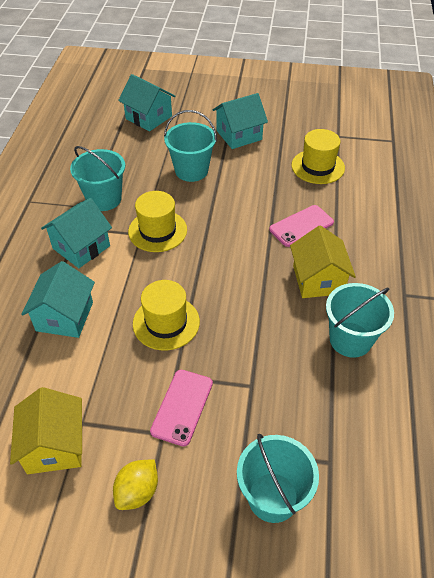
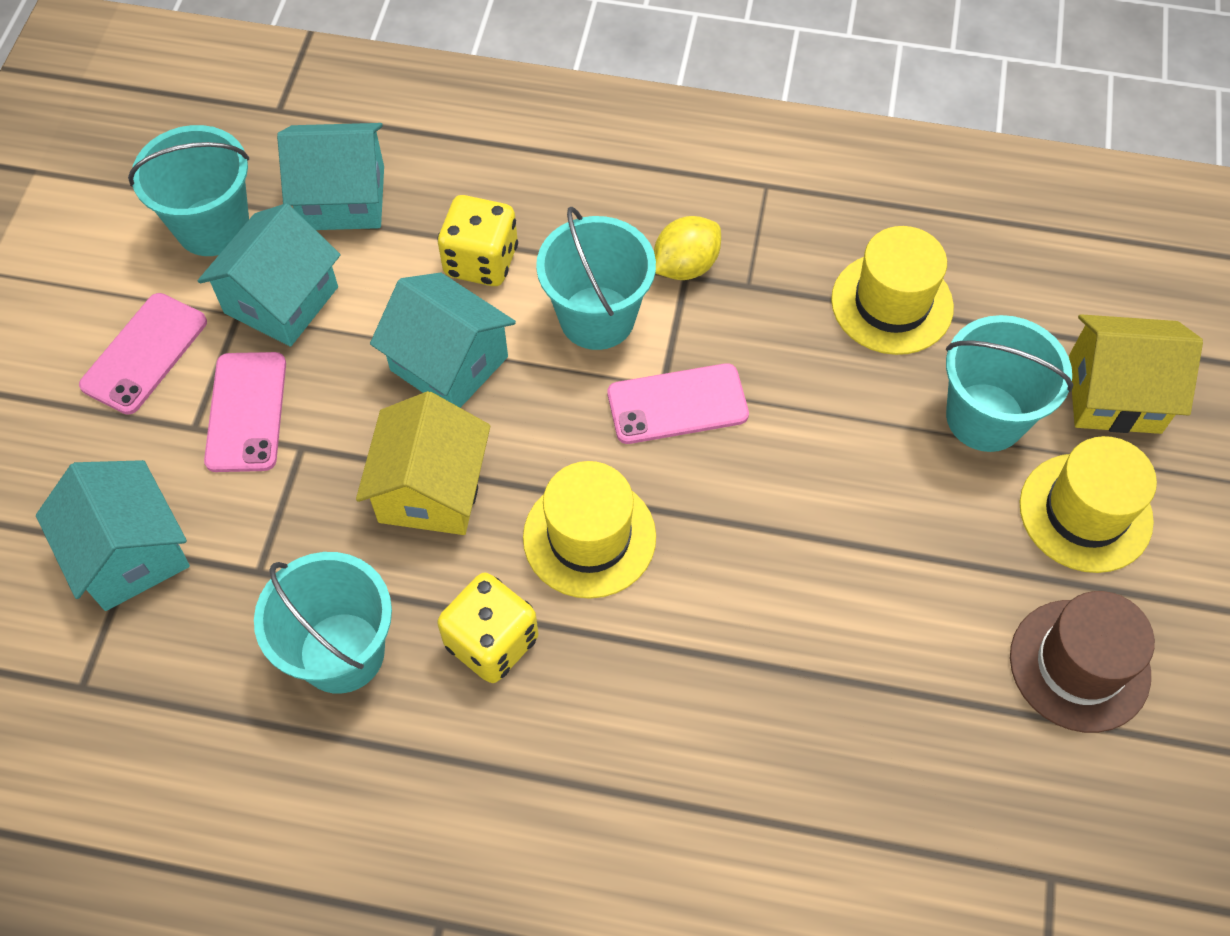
brown hat: 0 -> 1
pink phone: 2 -> 3
yellow dice: 0 -> 2

